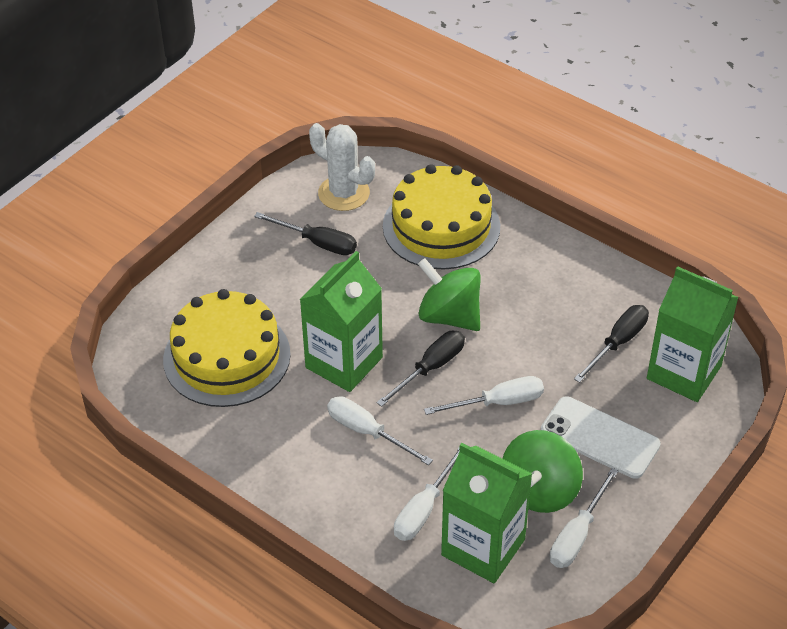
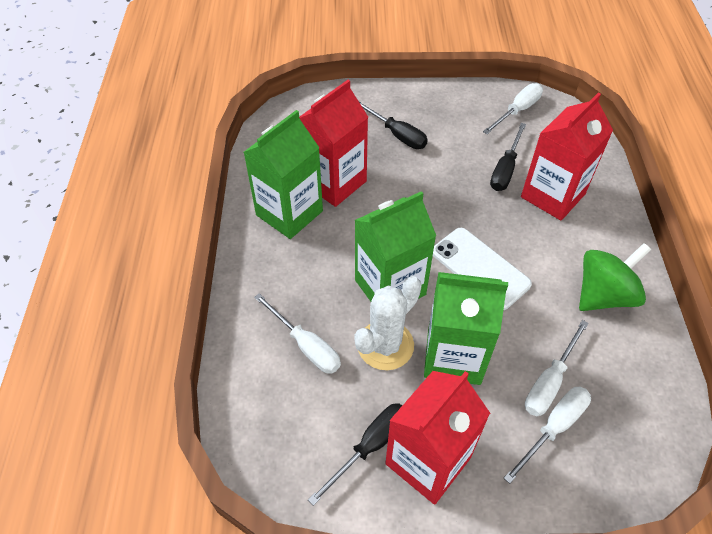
green spinning top: 2 -> 1
red carton: 0 -> 3
yellow cake: 2 -> 0

